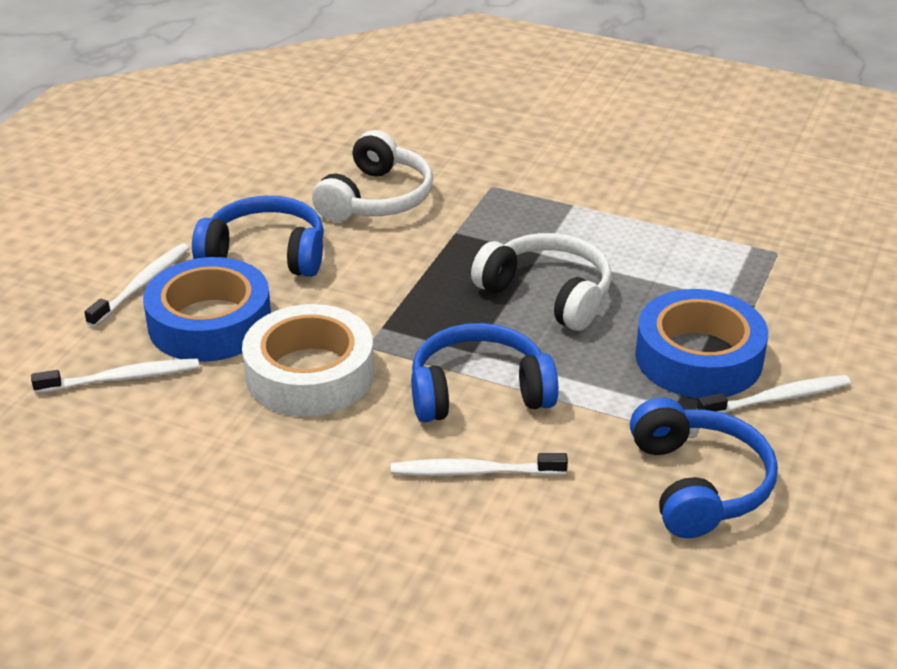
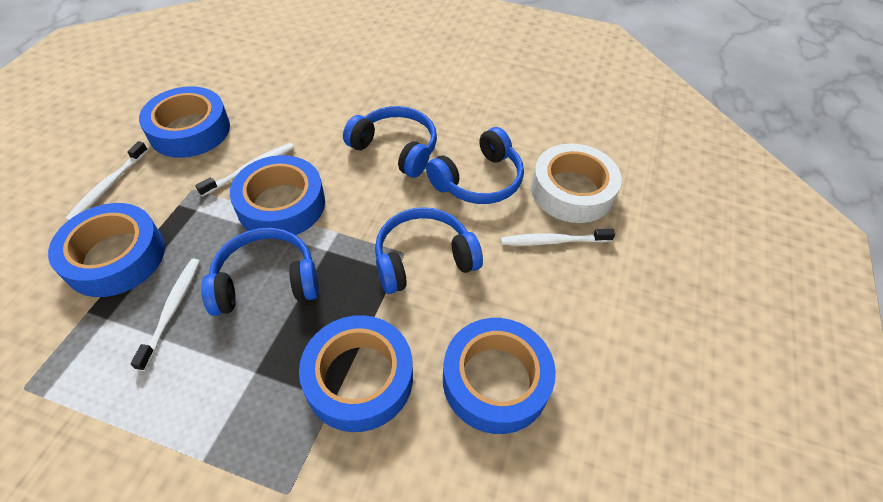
blue headphones: 3 -> 4
blue tape: 2 -> 5
white headphones: 2 -> 0

